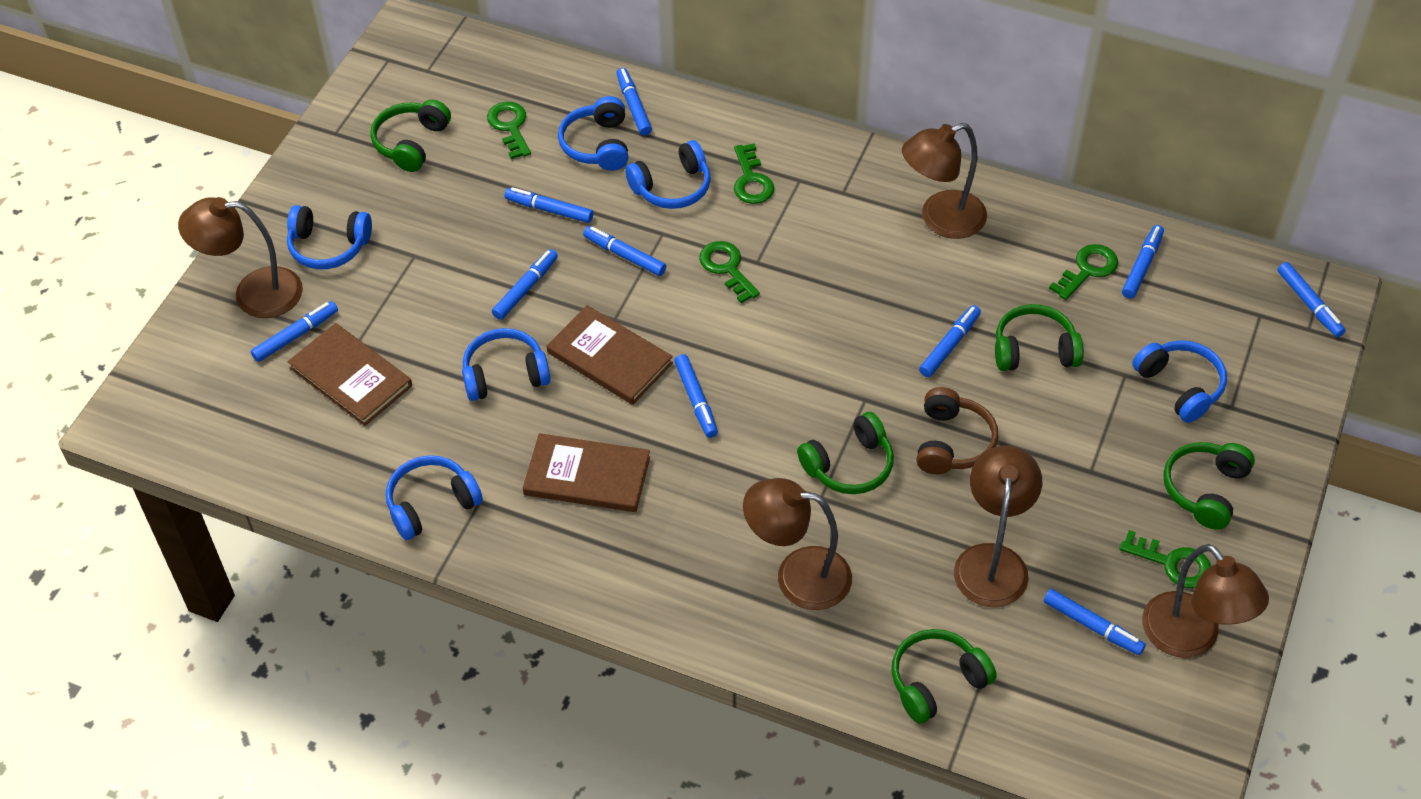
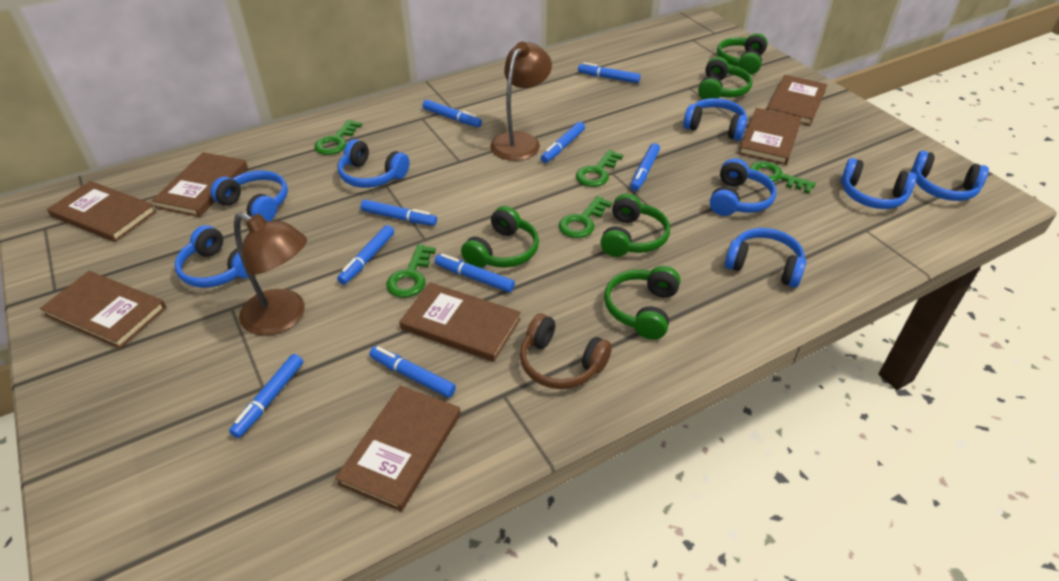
blue headphones: 6 -> 8
blue marker: 10 -> 9
brown book: 3 -> 7
brown lamp: 5 -> 2

